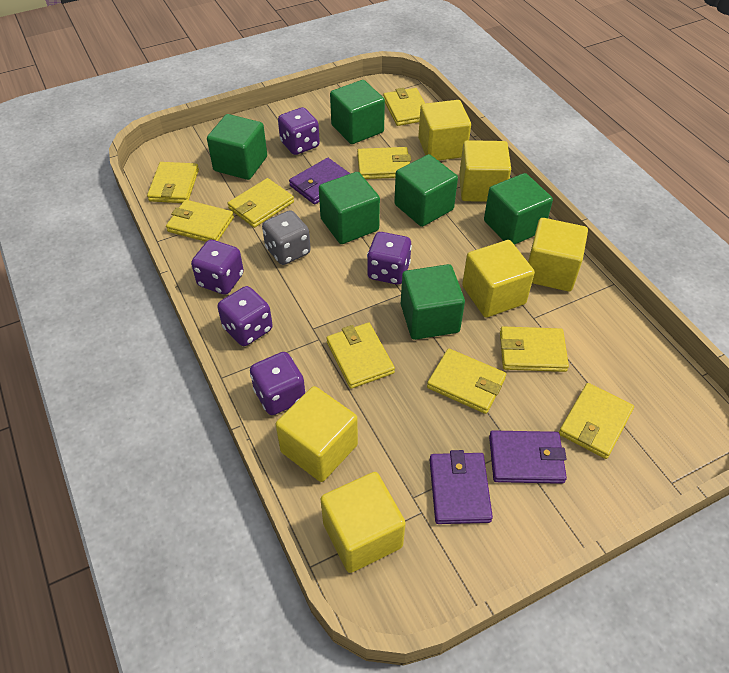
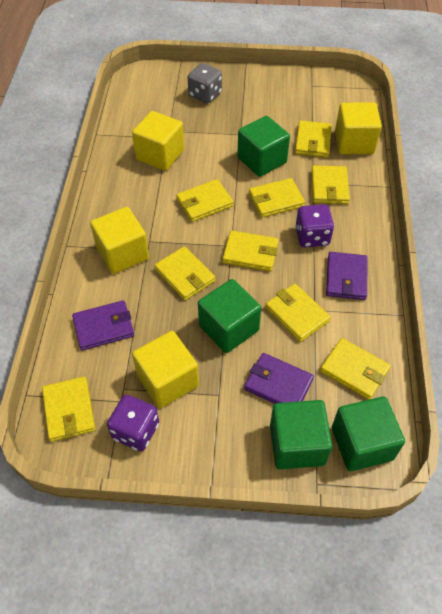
green cube: 6 -> 4
purple dice: 5 -> 2
yellow cube: 6 -> 4

